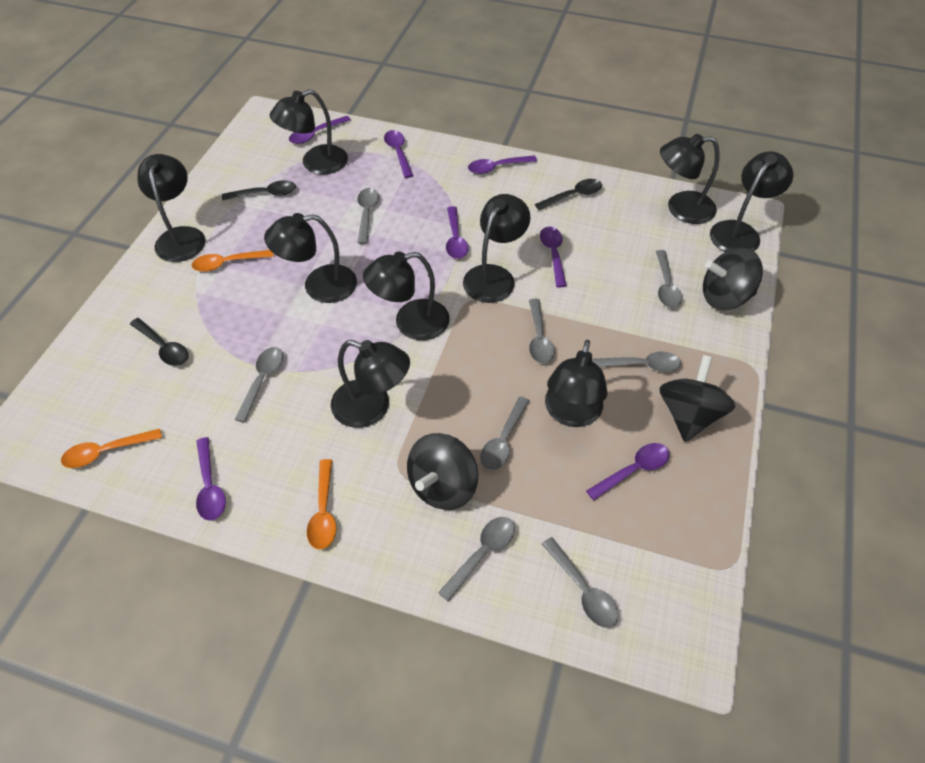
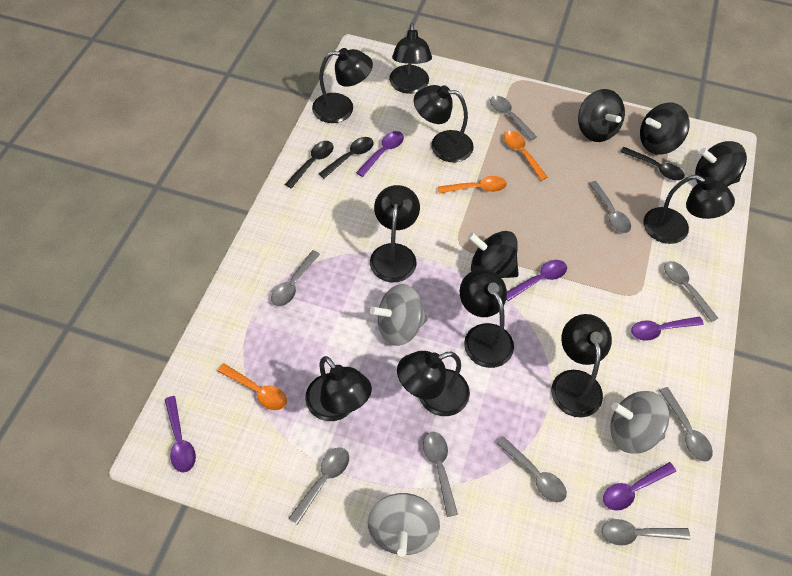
black spinning top: 3 -> 4
grey spinning top: 0 -> 3
grey spoon: 8 -> 9
purple spoon: 7 -> 5

